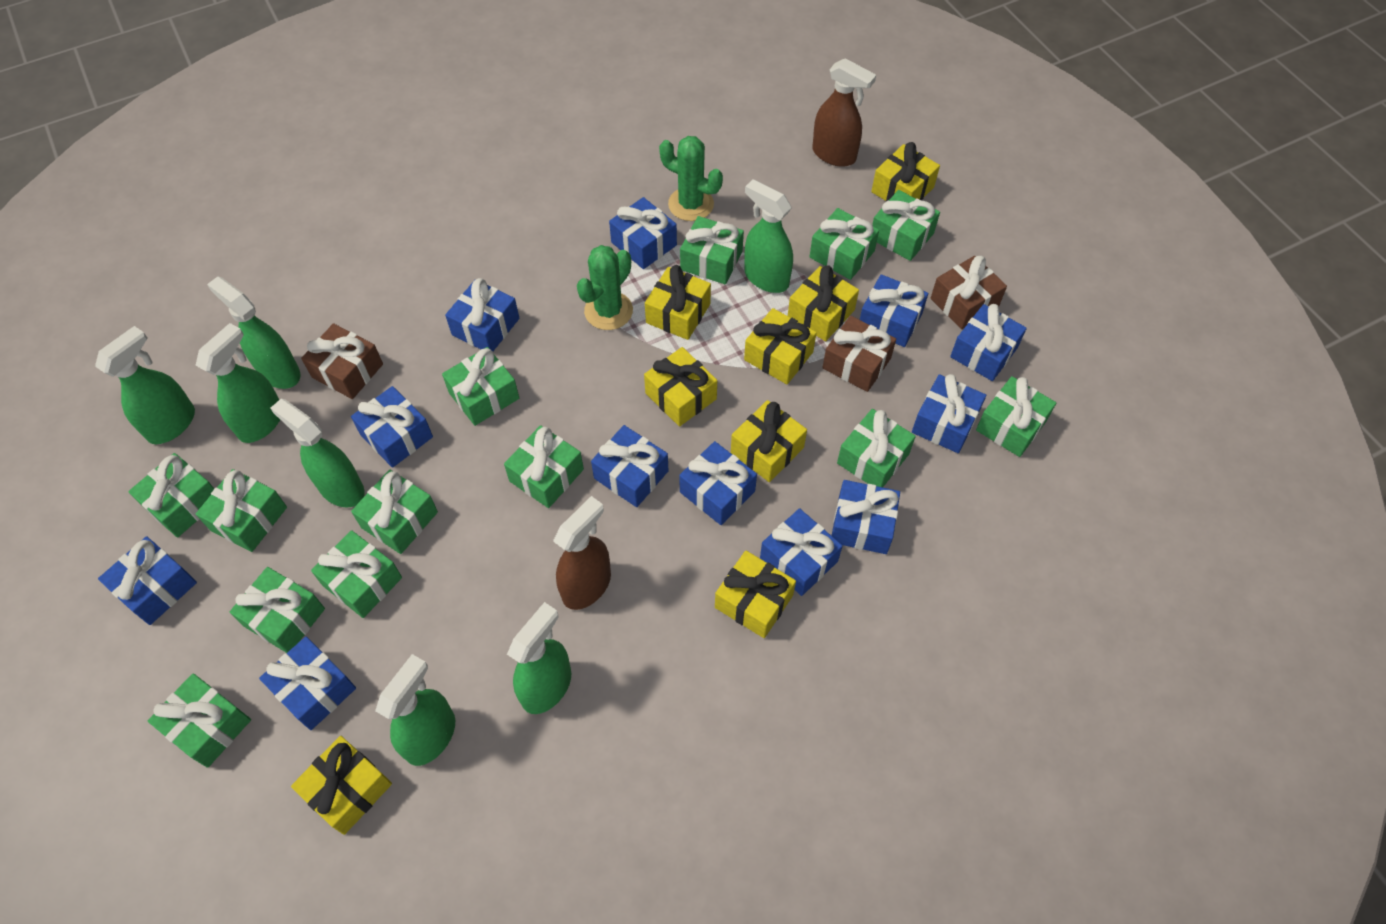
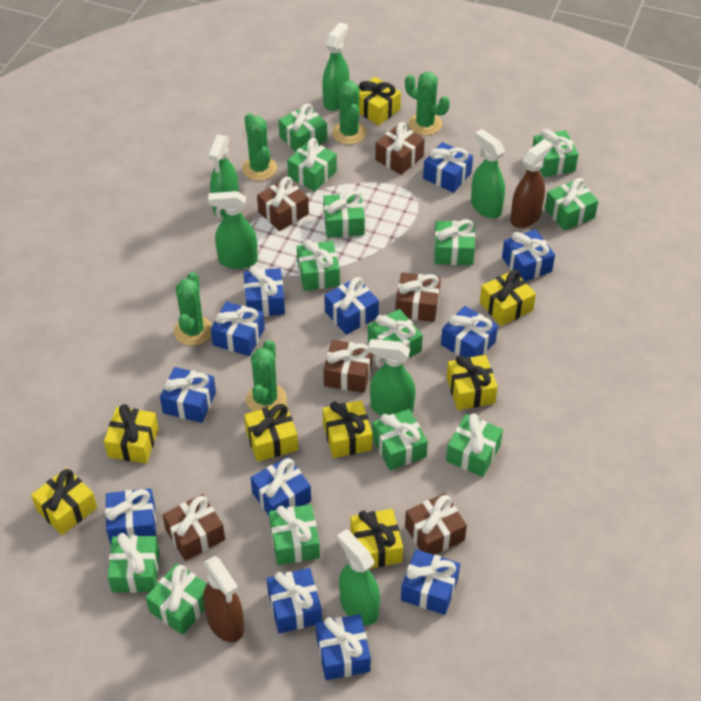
brown gift: 3 -> 6
green cactus: 2 -> 5
green spray bottle: 7 -> 6

